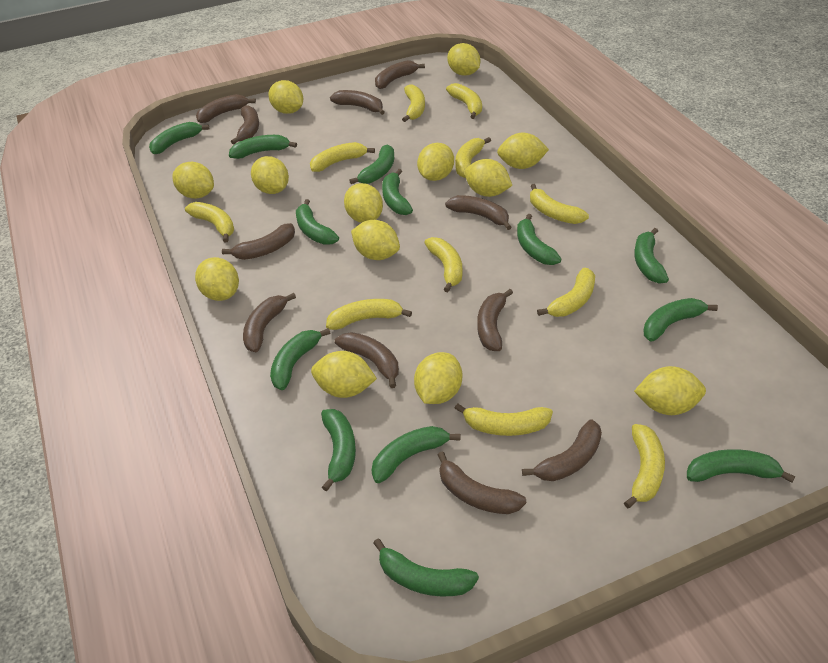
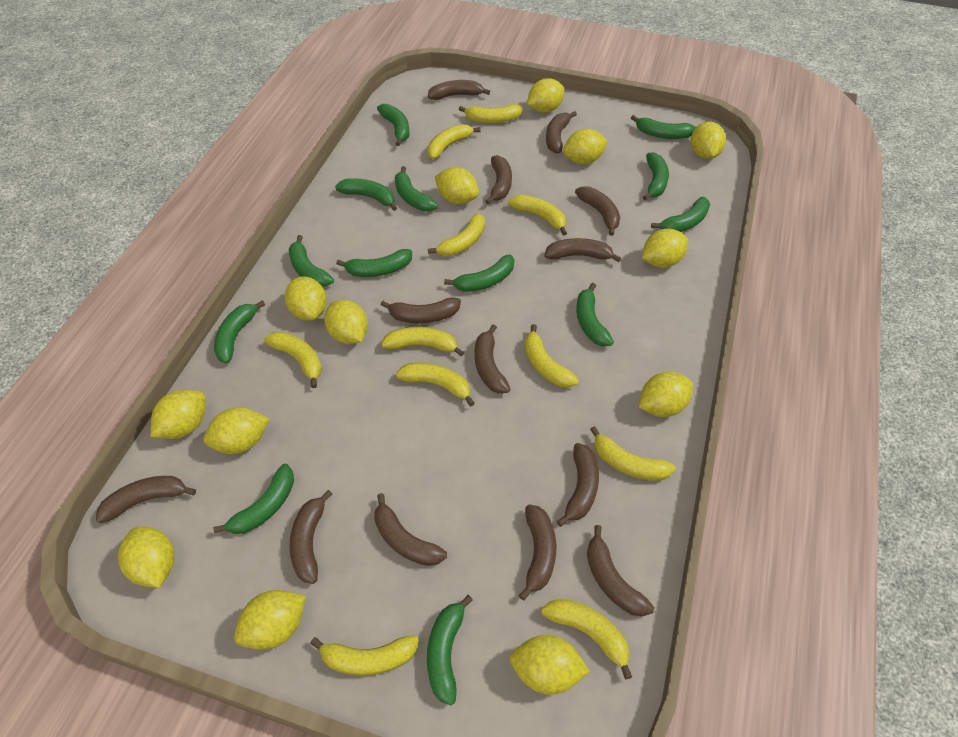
brown banana: 11 -> 13

